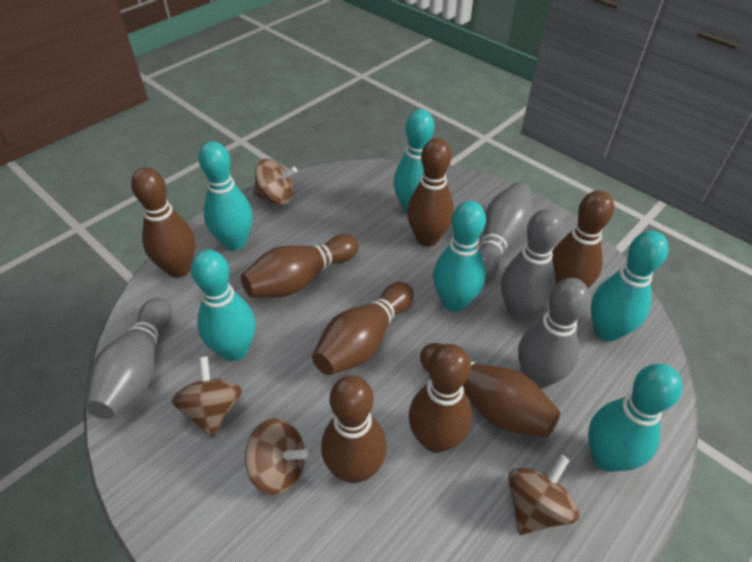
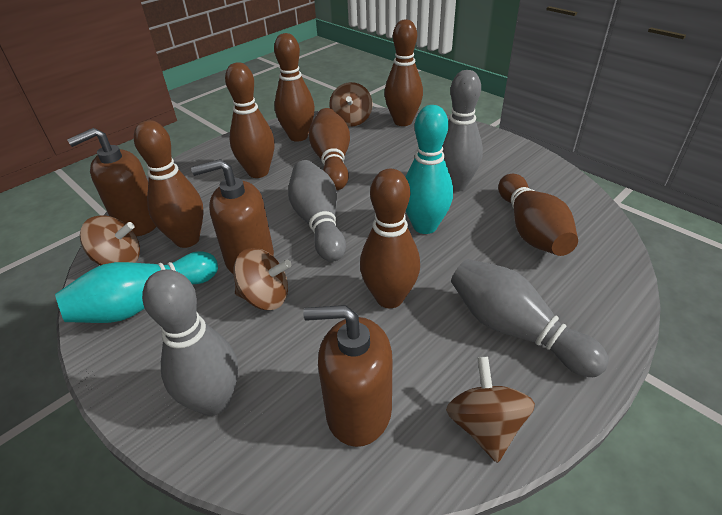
brown bowling pin: 8 -> 7
brown soap dispenser: 0 -> 3
turquoise bowling pin: 6 -> 2

